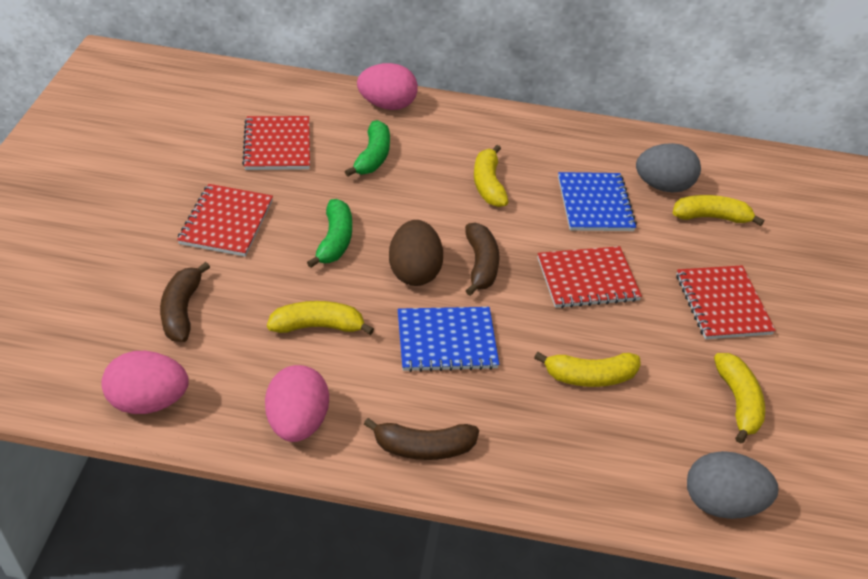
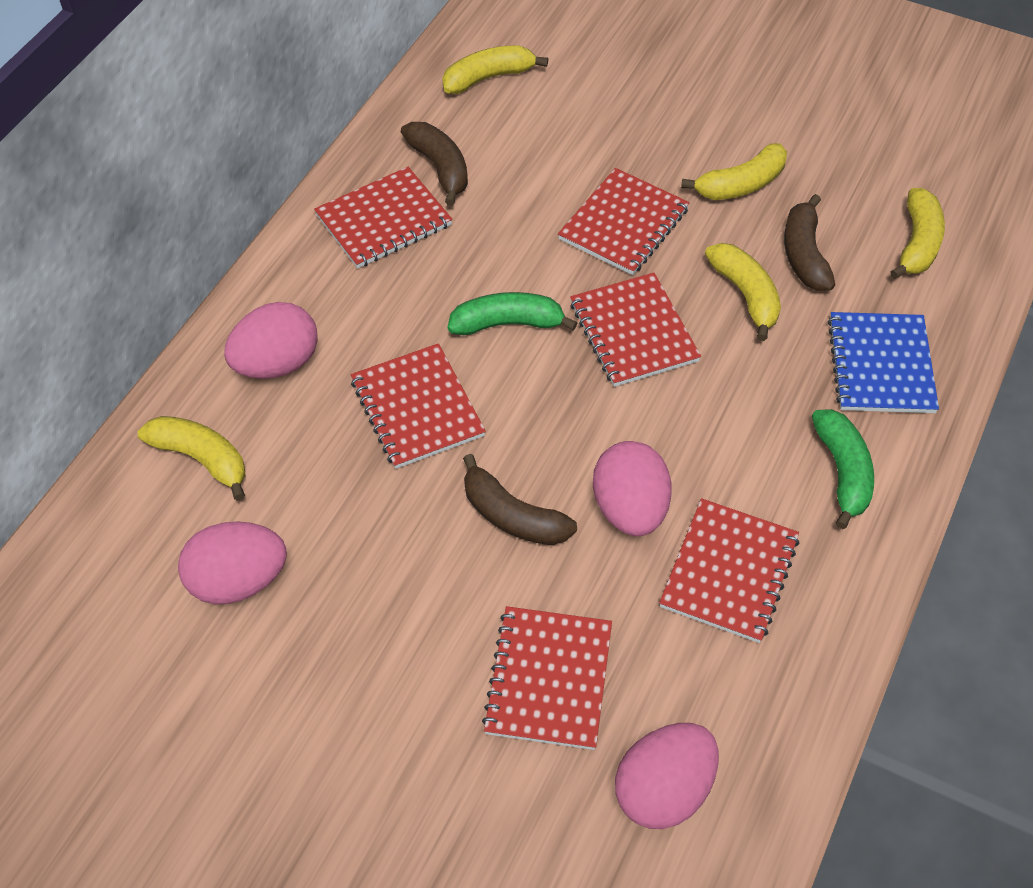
blue notebook: 2 -> 1
brown egg: 1 -> 0
grey egg: 2 -> 0
pink egg: 3 -> 4
red notebook: 4 -> 6

